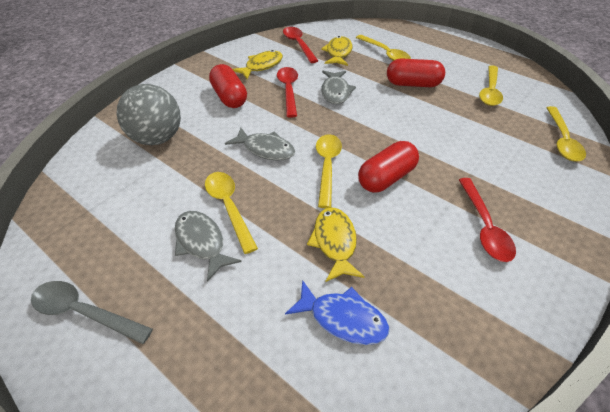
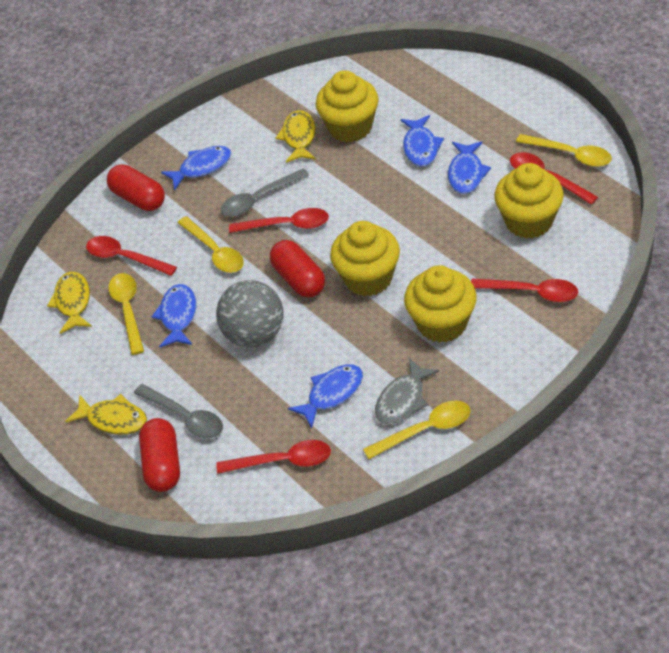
blue fish: 1 -> 5
grey fish: 3 -> 1
grey spoon: 1 -> 2
red spoon: 3 -> 5
yellow cupcake: 0 -> 4
yellow spoon: 5 -> 4

